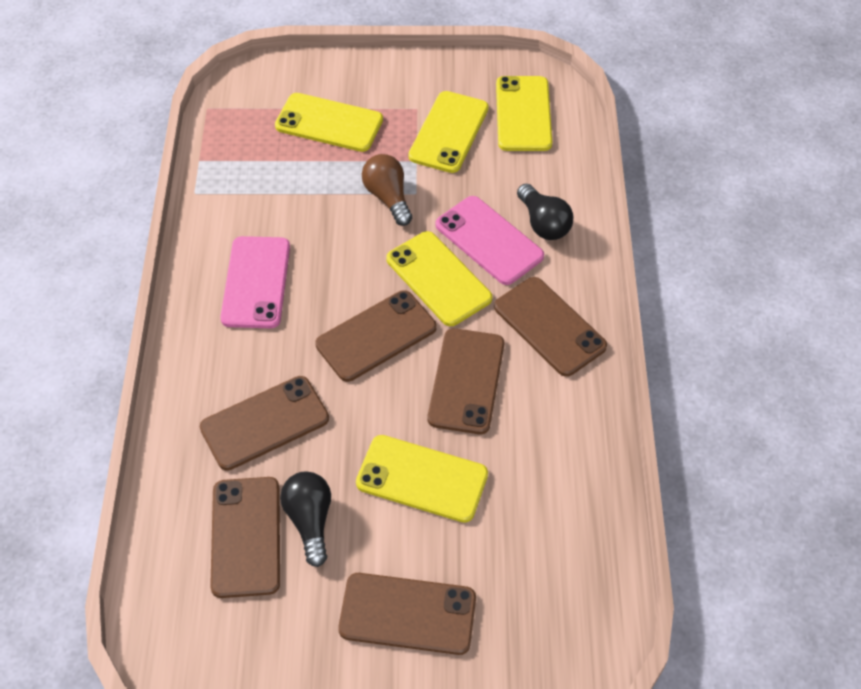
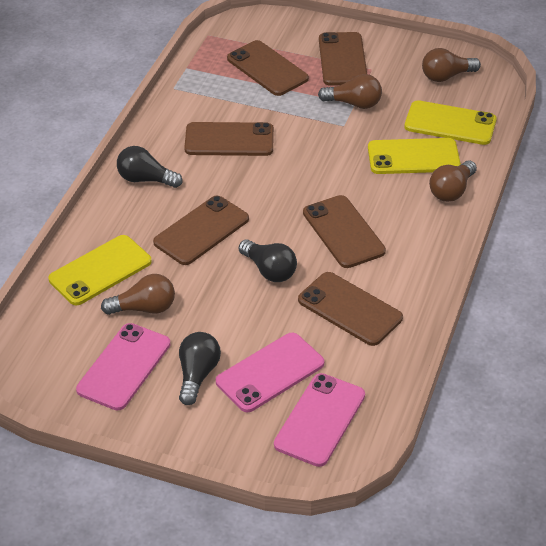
black light bulb: 2 -> 3
brown light bulb: 1 -> 4
pink phone: 2 -> 3
yellow phone: 5 -> 3

